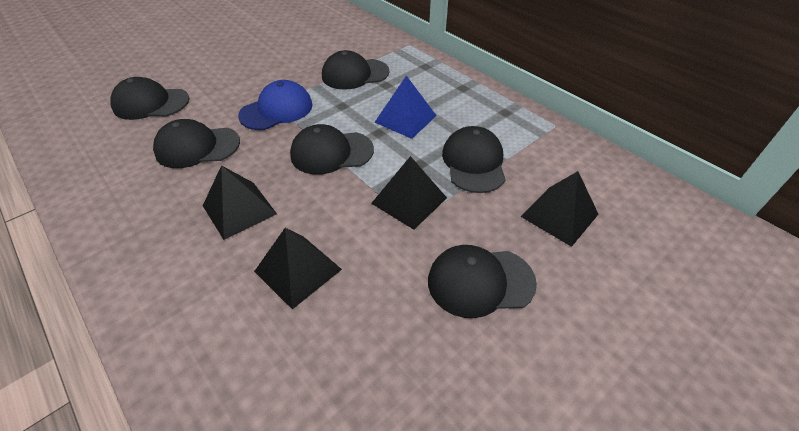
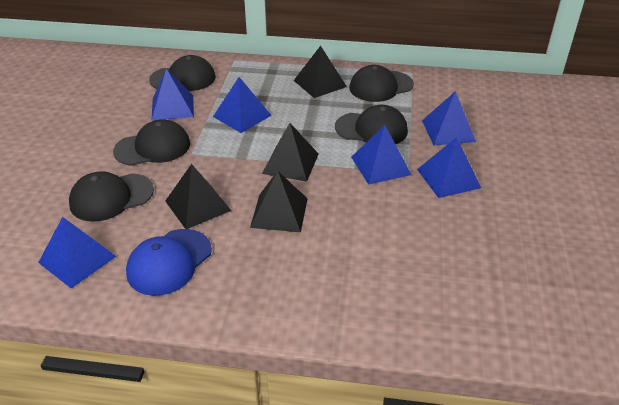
black cap: 6 -> 5
blue pyramid: 1 -> 6

